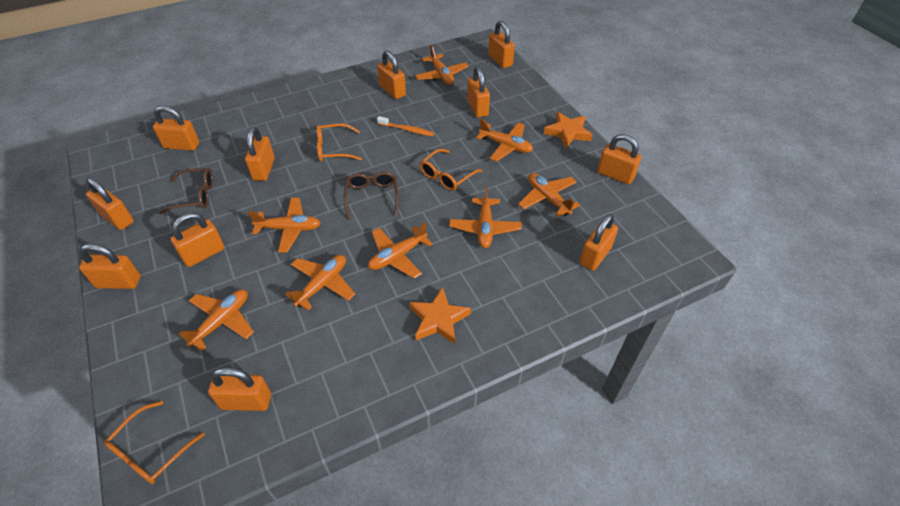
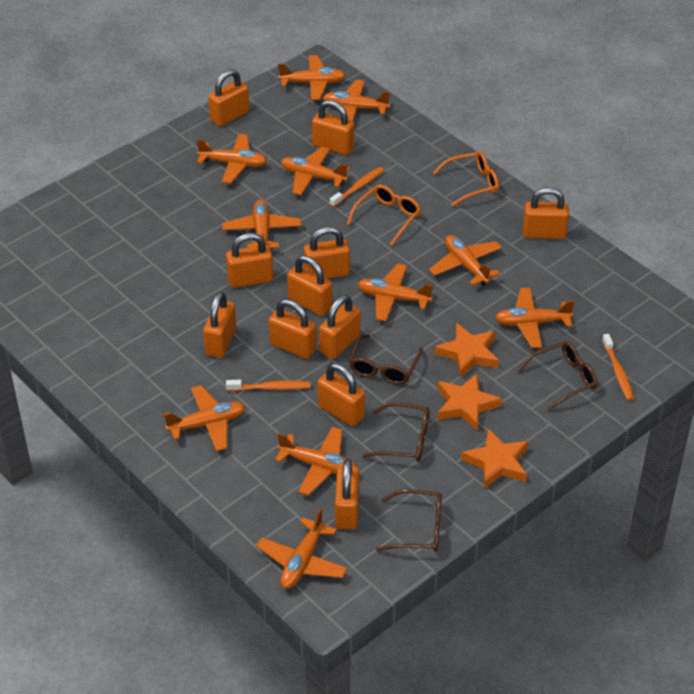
brown glasses: 2 -> 4
orange glasses: 3 -> 2
orange plane: 8 -> 11
orange star: 2 -> 3
orange toothbrush: 1 -> 3

